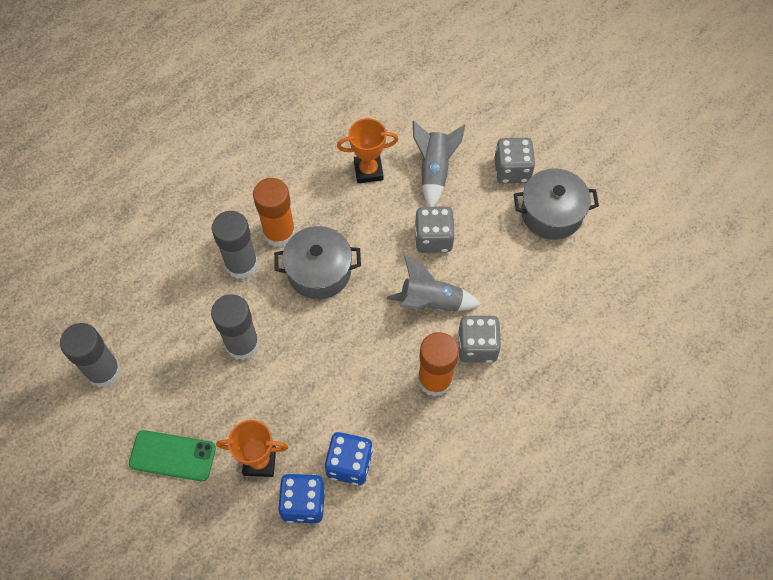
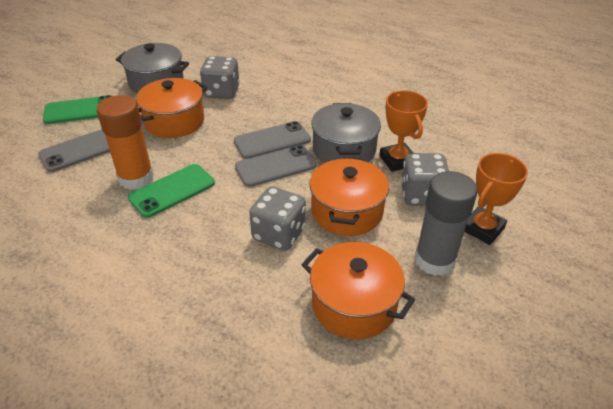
blue dice: 2 -> 0
green phone: 1 -> 2
grey glue stick: 3 -> 1
grey phone: 0 -> 3
grey rocket: 2 -> 0
orange glue stick: 2 -> 1
orange pot: 0 -> 3

